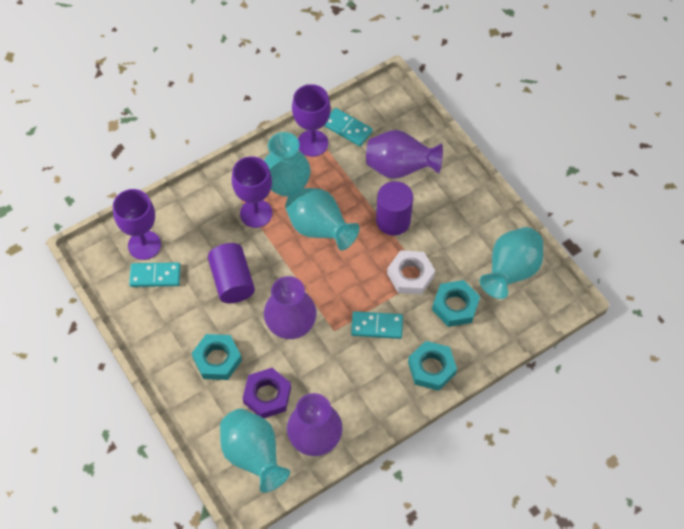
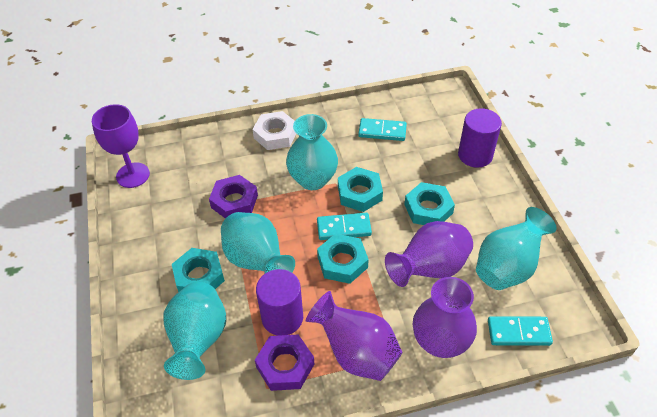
purple goblet: 3 -> 1
purple nut: 1 -> 2
turquoise nut: 3 -> 4

